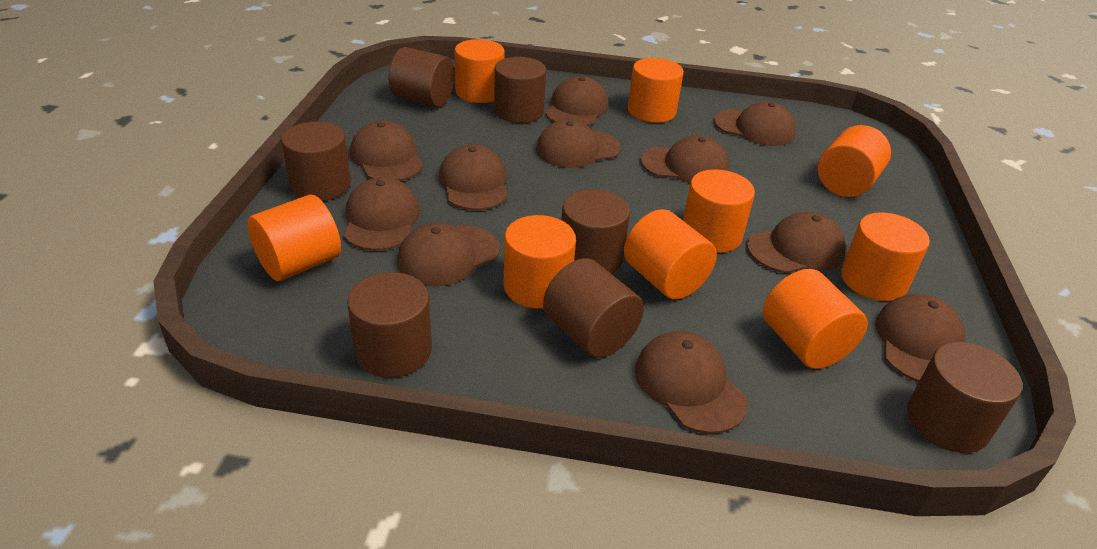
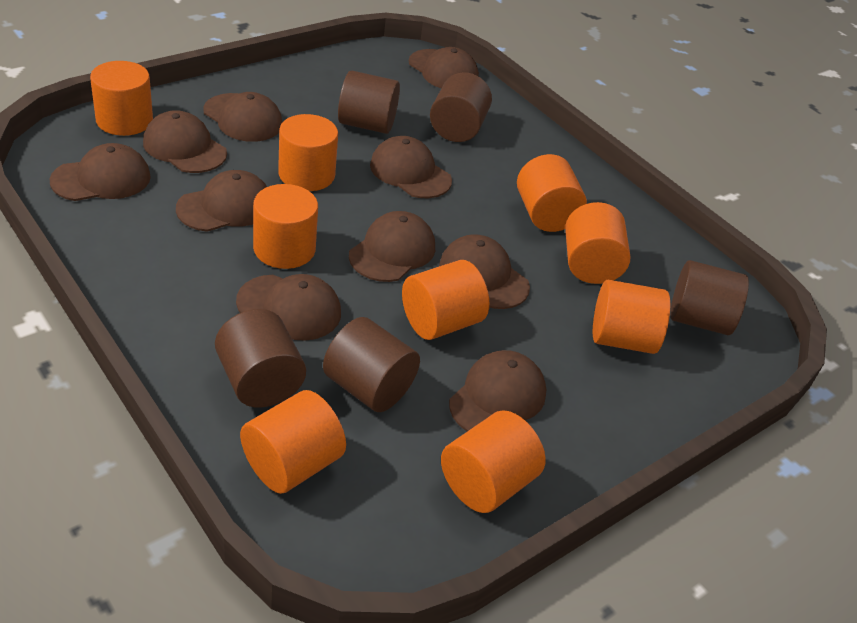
brown cap: 11 -> 10
brown cylinder: 7 -> 5

